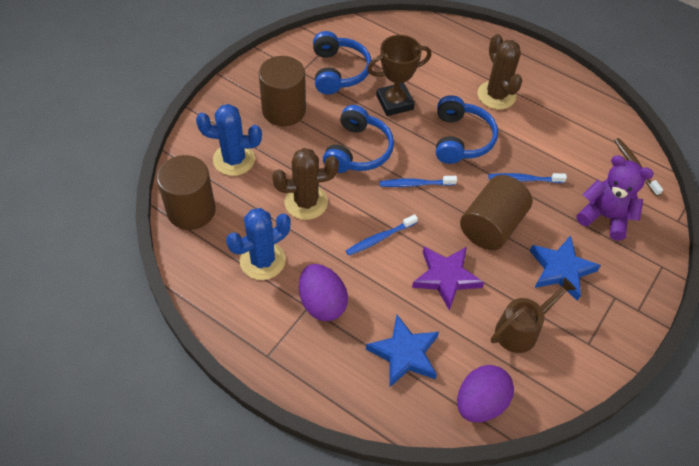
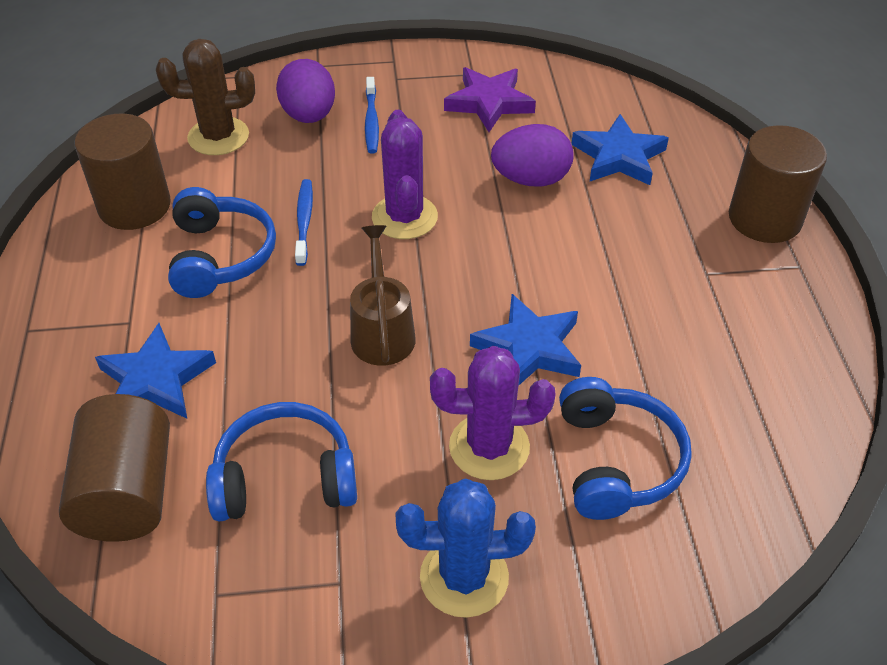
blue cactus: 2 -> 1
blue star: 2 -> 3
blue toothbrush: 3 -> 2
brown cactus: 2 -> 1
brown toothbrush: 1 -> 0
brown trophy: 1 -> 0
purple cactus: 0 -> 2
purple teddy bear: 1 -> 0

